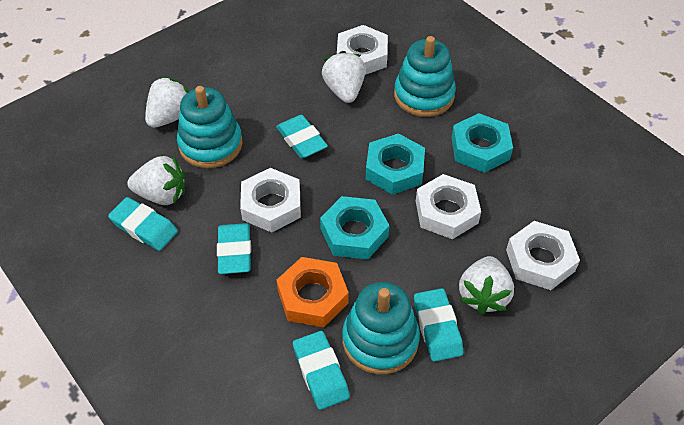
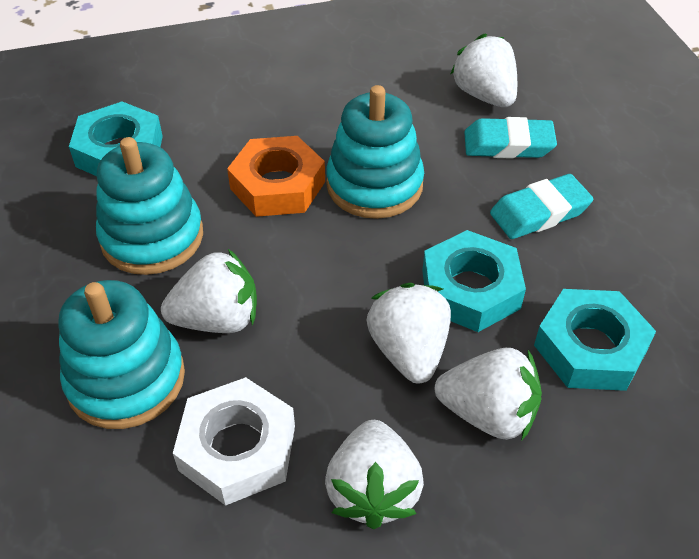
turquoise eraser: 5 -> 2
white nut: 4 -> 1
white strawberry: 4 -> 5

